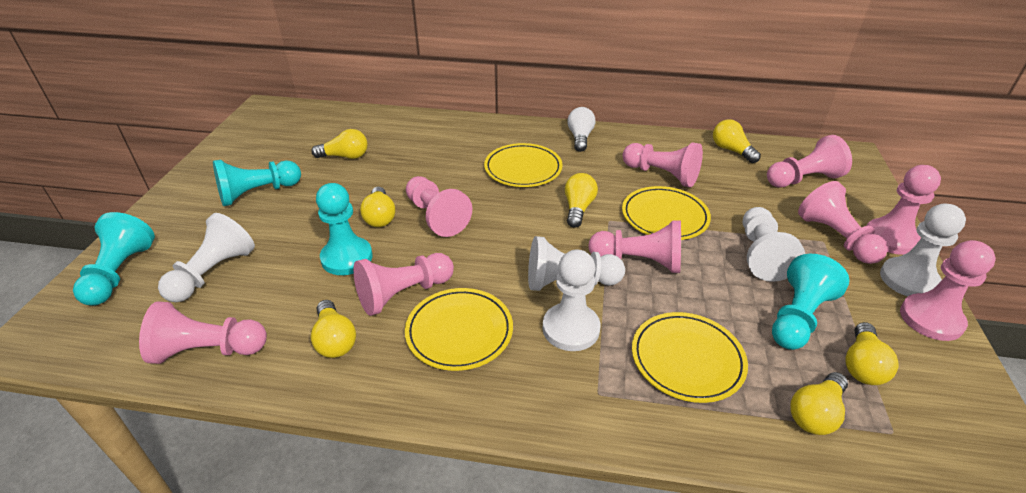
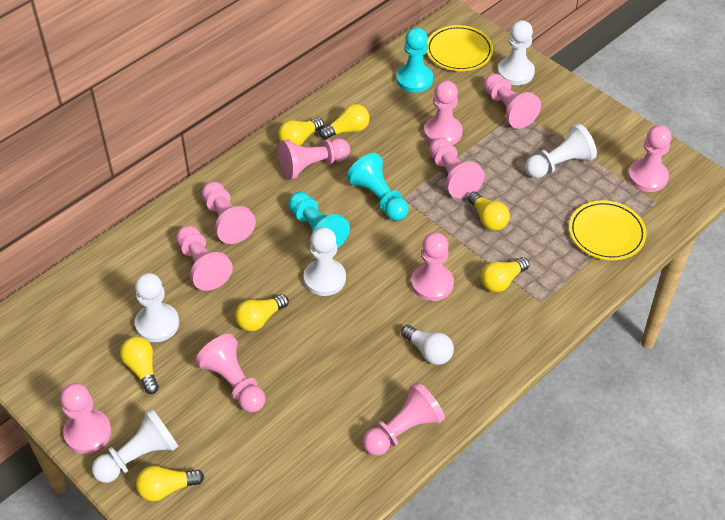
pink pawn: 9 -> 11
turquoise pawn: 4 -> 3
yellow plate: 4 -> 2

